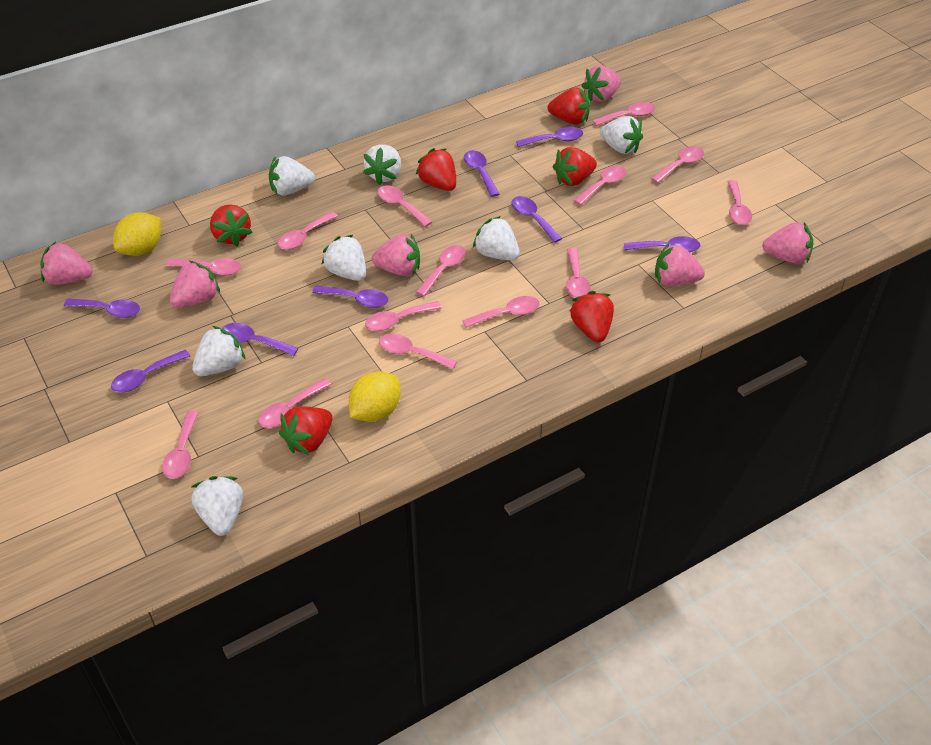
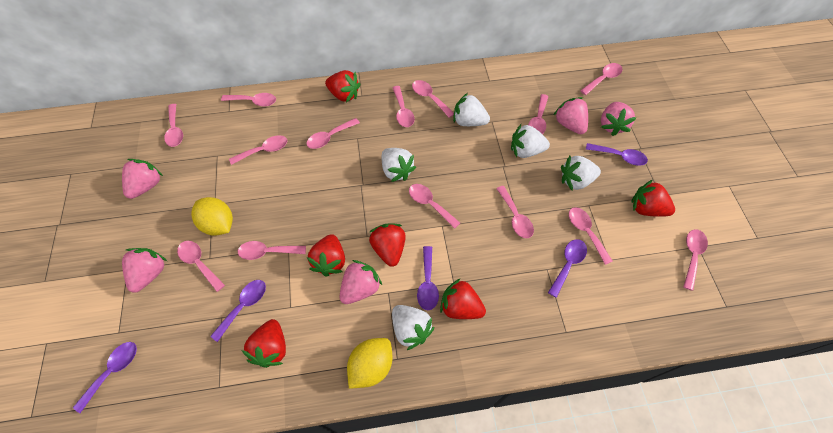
pink strawberry: 6 -> 5
purple spoon: 8 -> 5
white strawberry: 7 -> 5

